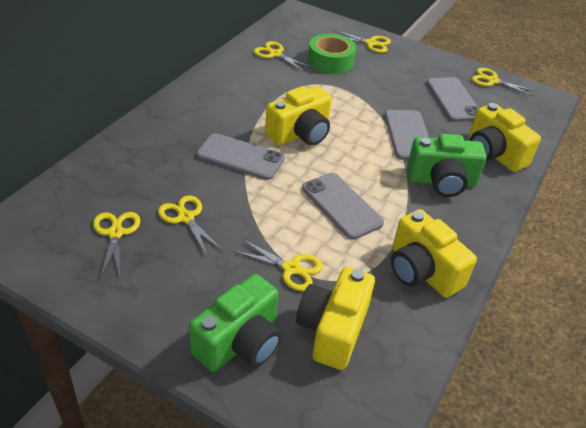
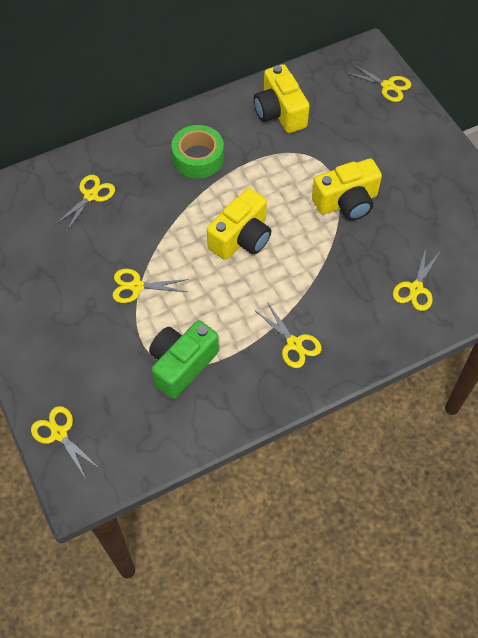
green camera: 2 -> 1
grey phone: 4 -> 0
yellow camera: 4 -> 3

